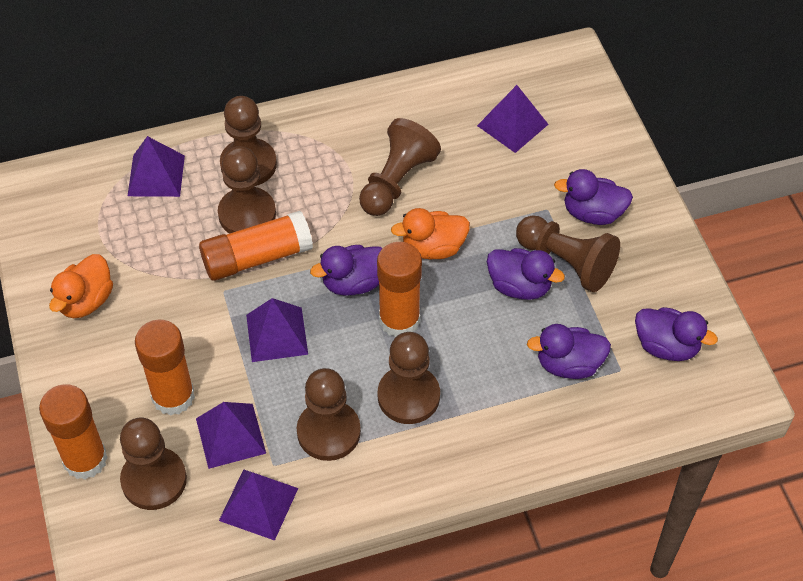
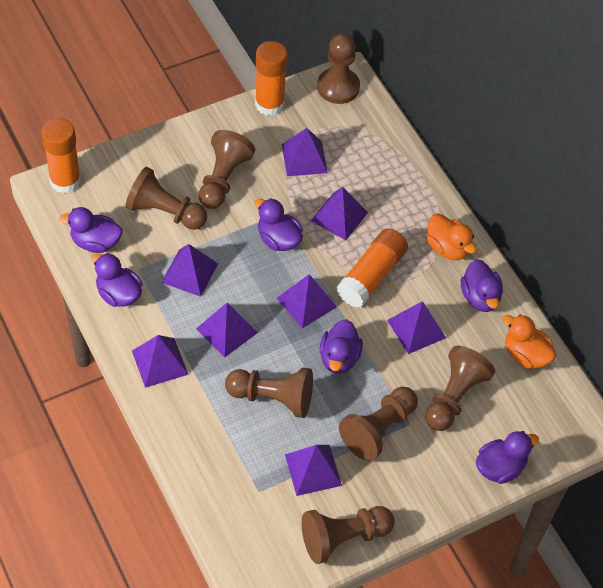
orange glue stick: 4 -> 3
purple duck: 5 -> 6
purple pyramid: 5 -> 8

